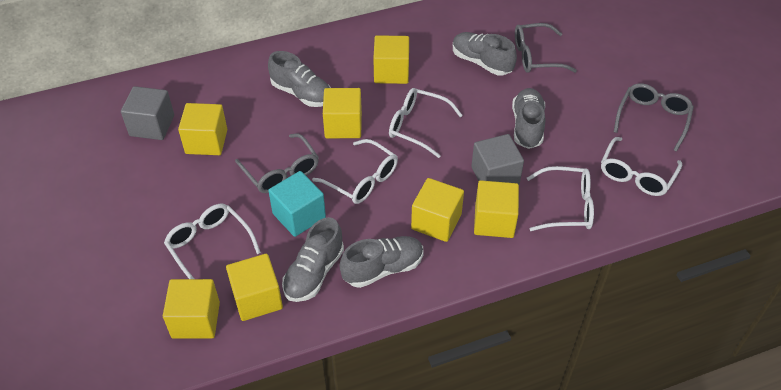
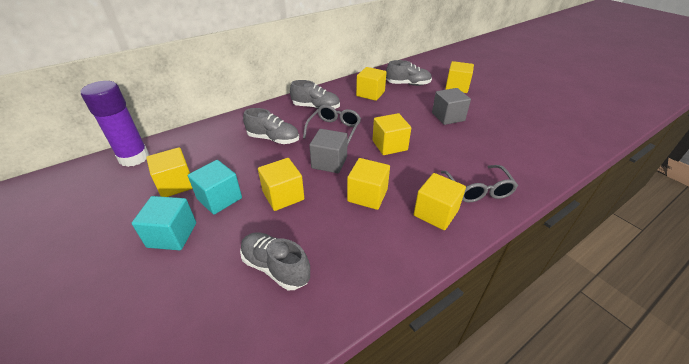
grey glasses: 3 -> 2
grey shoe: 5 -> 4
purple glue stick: 0 -> 1
turquoise cube: 1 -> 2
white glasses: 5 -> 0

